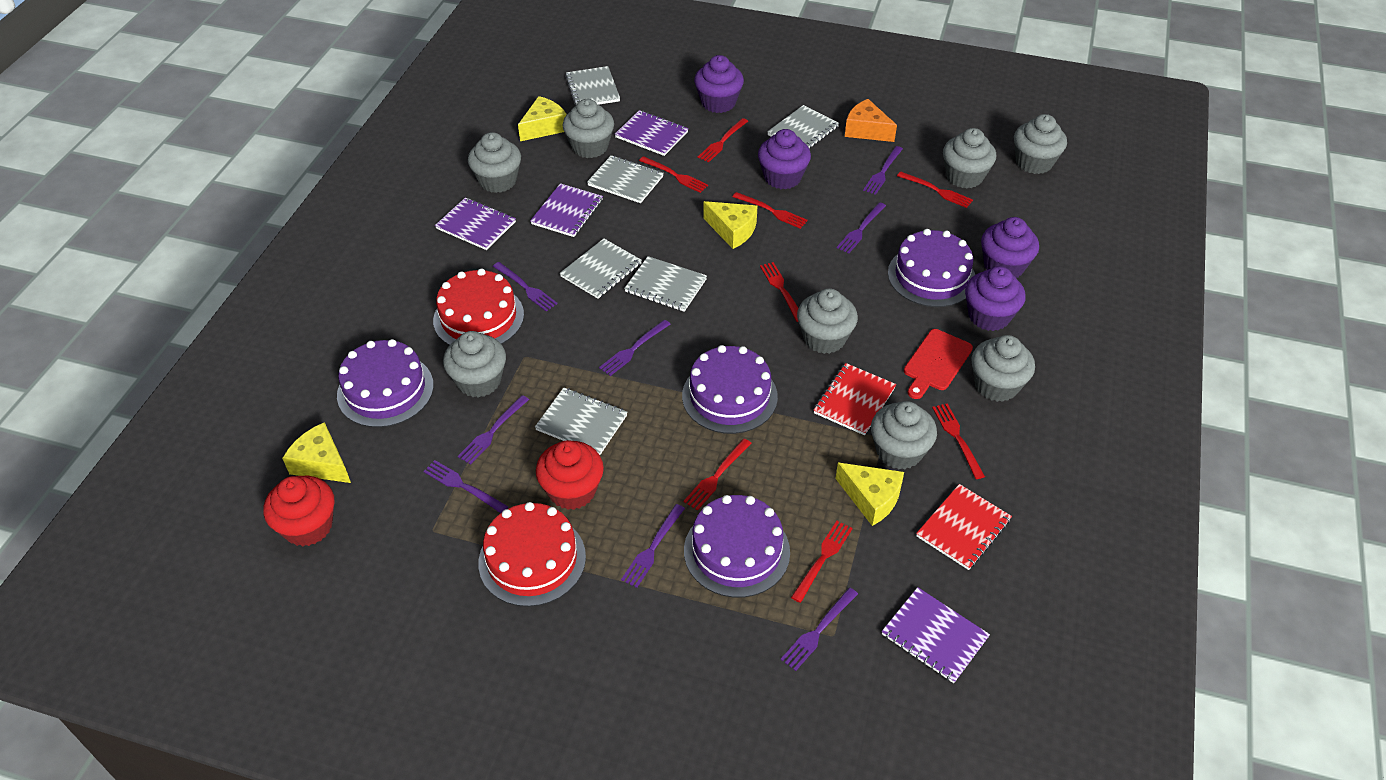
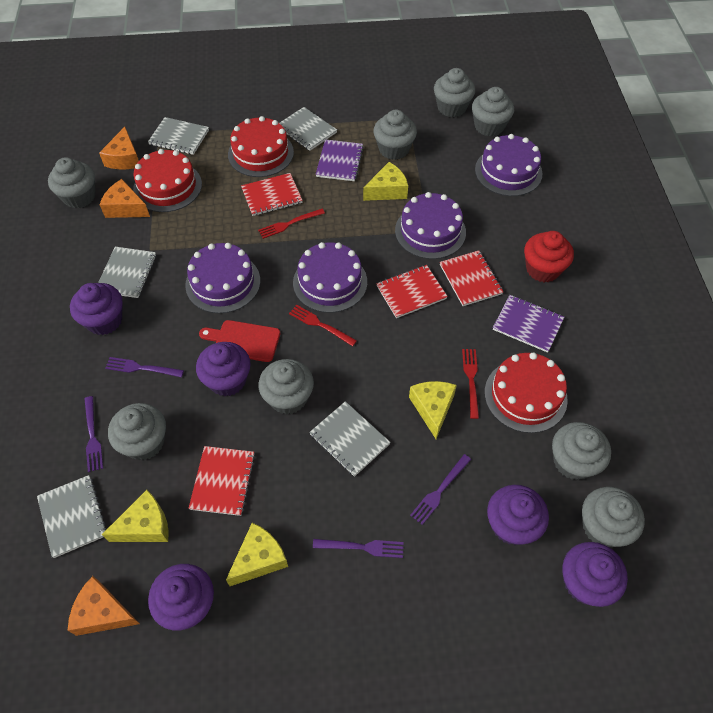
grey notebook: 6 -> 5
orange cheese: 1 -> 3
purple cupcake: 4 -> 5
purple fork: 8 -> 4
purple notebook: 4 -> 2
red cake: 2 -> 3
red cupcake: 2 -> 1
red fork: 8 -> 3
red notebook: 2 -> 4

